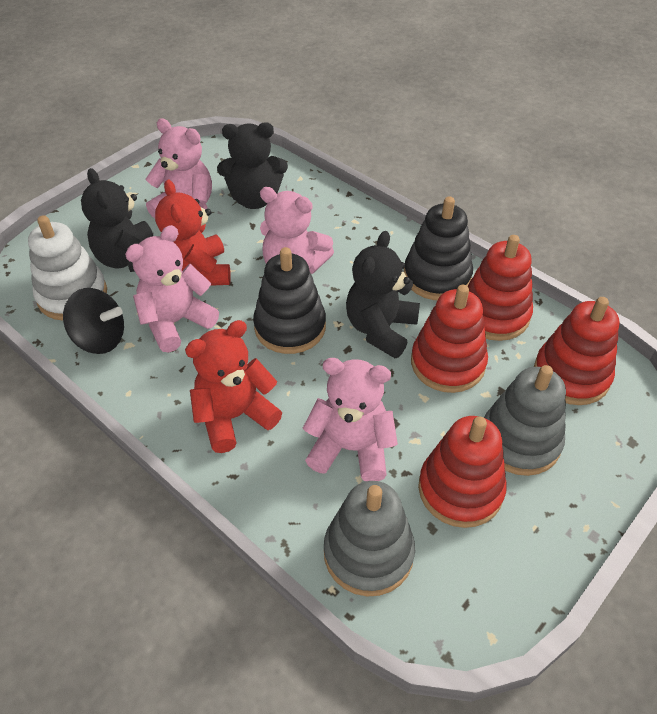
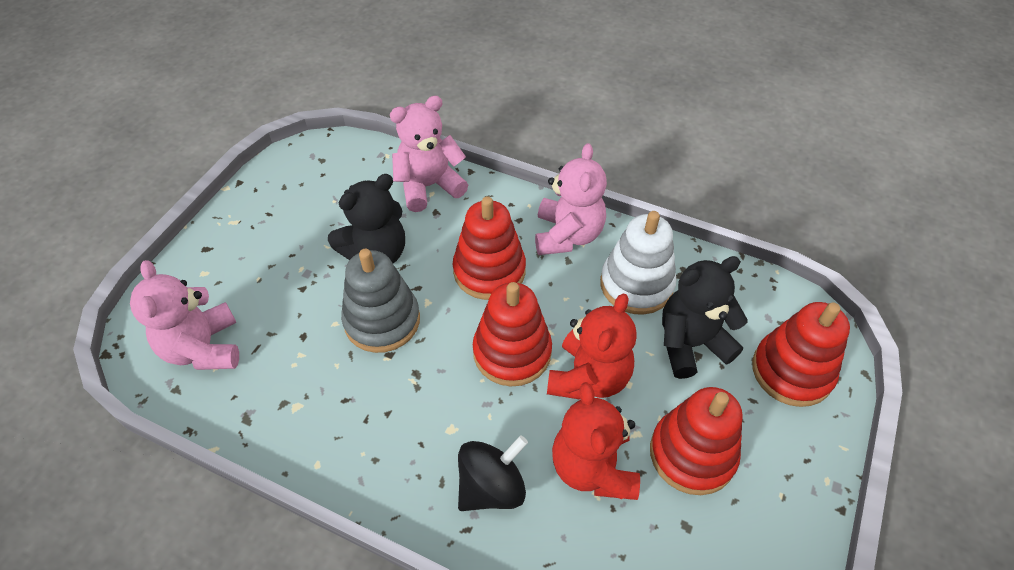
black stacking toy: 2 -> 0
black teddy bear: 3 -> 2
grey stacking toy: 2 -> 1
pink teddy bear: 4 -> 3

